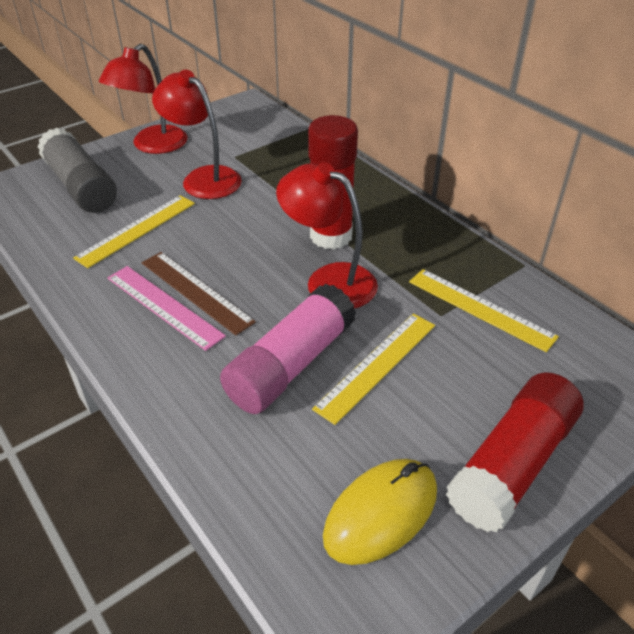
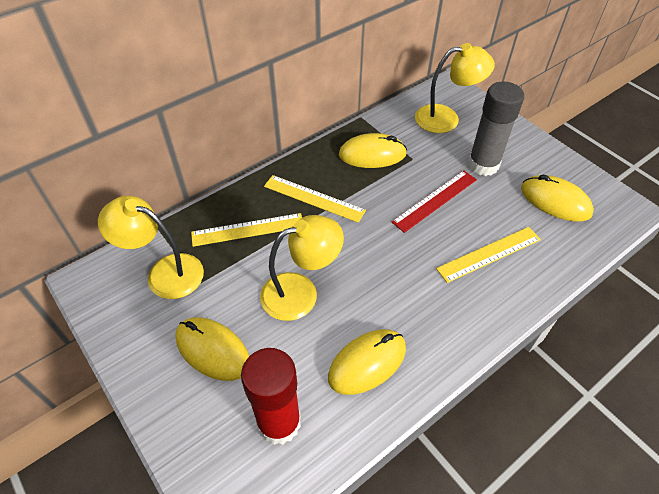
brown ruler: 1 -> 0
pink glue stick: 1 -> 0
pink ruler: 1 -> 0
red glue stick: 2 -> 1
red lamp: 3 -> 0
red ruler: 0 -> 1
yellow lamp: 0 -> 3
yellow mouse: 1 -> 4

